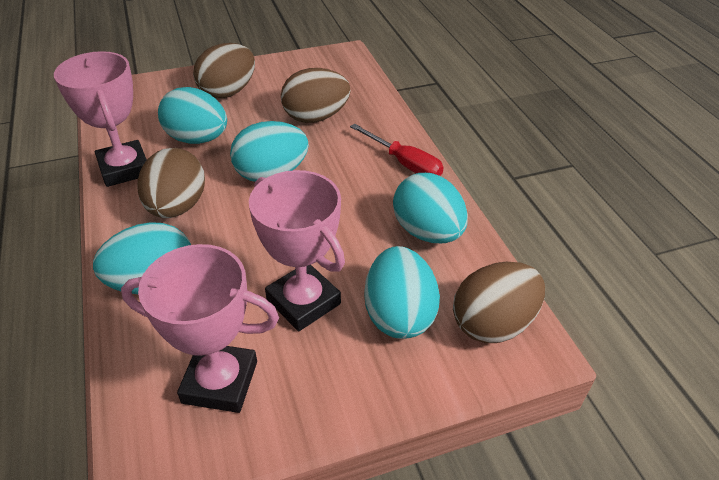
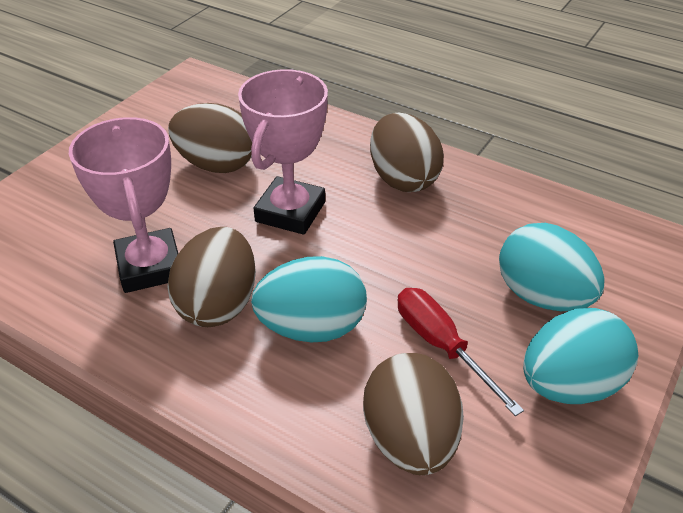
pink trophy: 3 -> 2
turquoise egg: 5 -> 3

